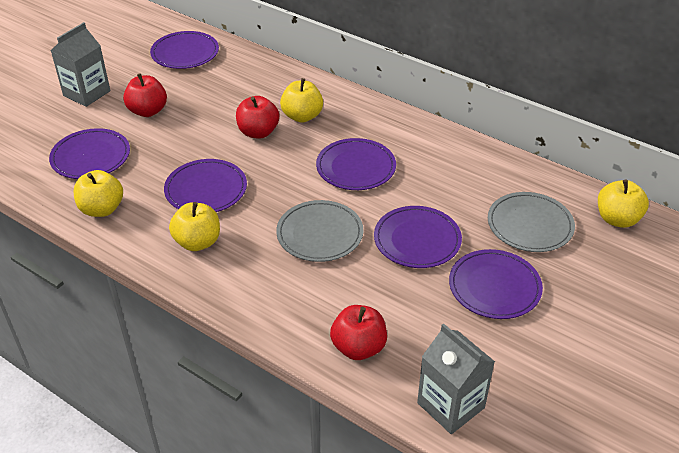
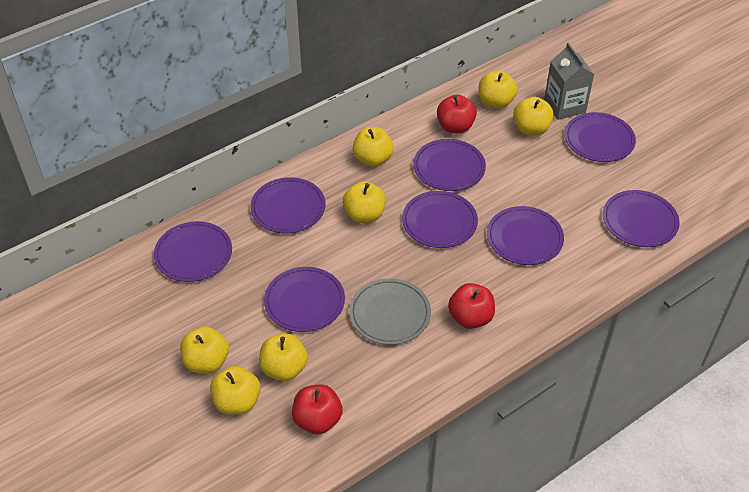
grey carton: 2 -> 1
grey plate: 2 -> 1
purple plate: 6 -> 8
yellow apple: 4 -> 7

